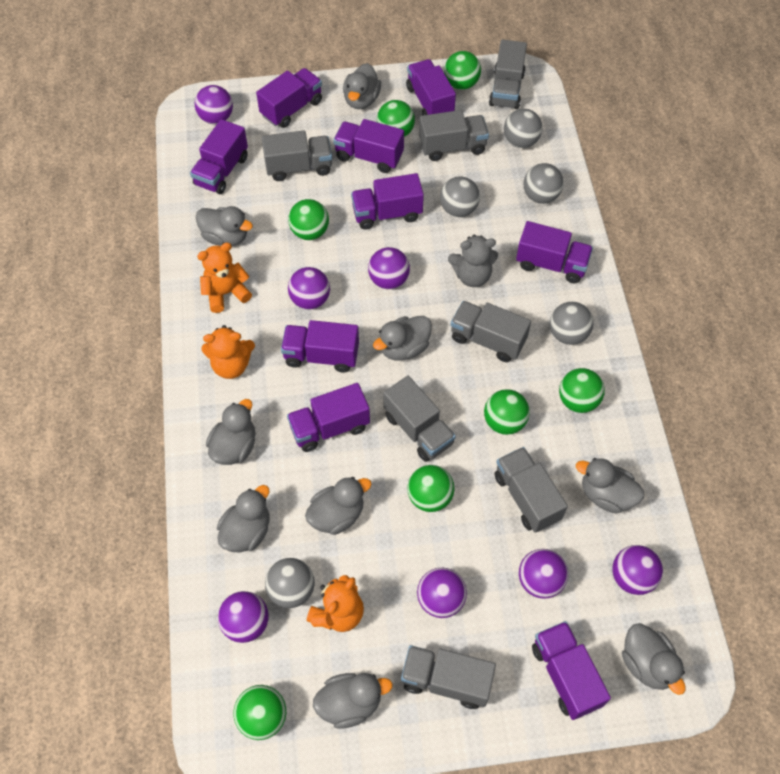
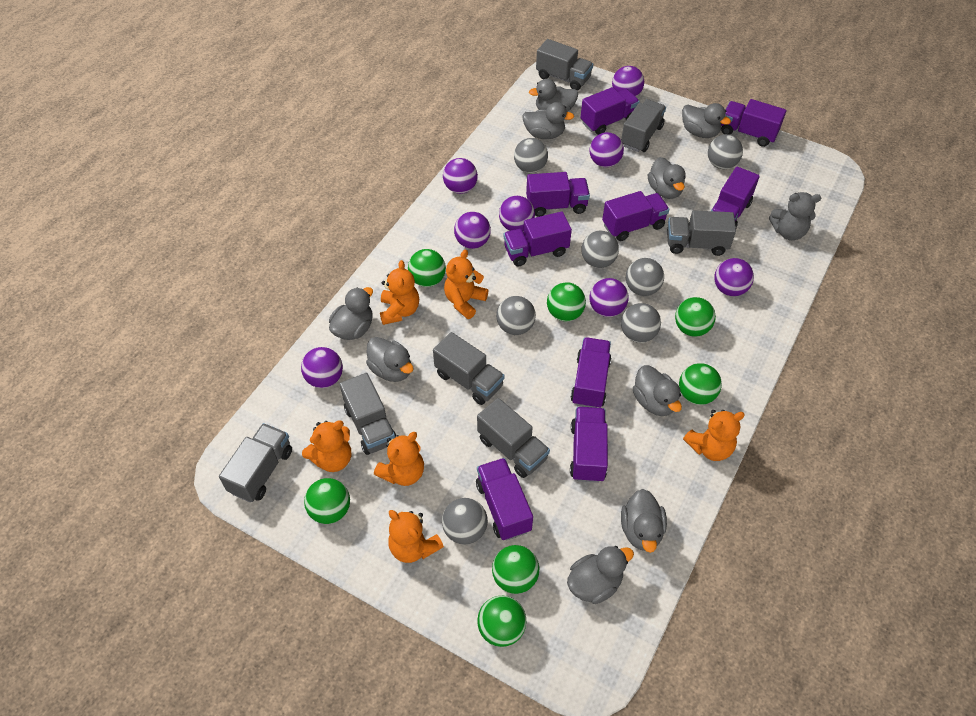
grey ball: 5 -> 7
orange teddy bear: 3 -> 6
purple ball: 7 -> 8

